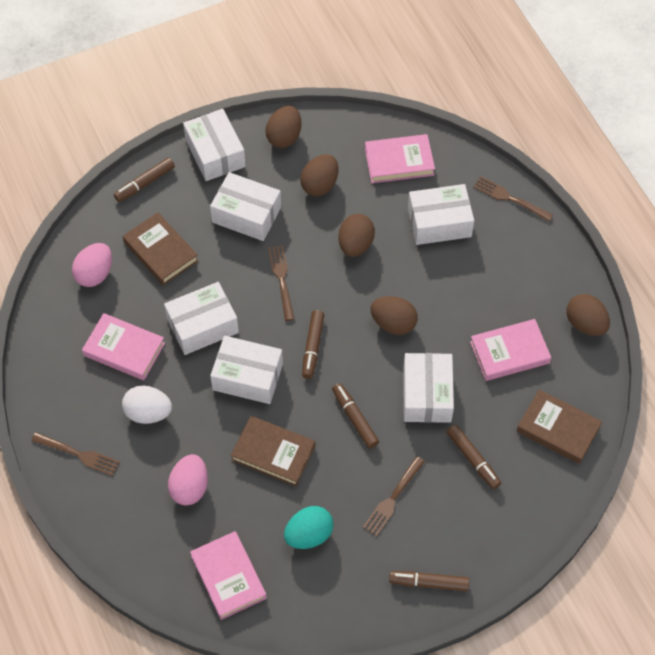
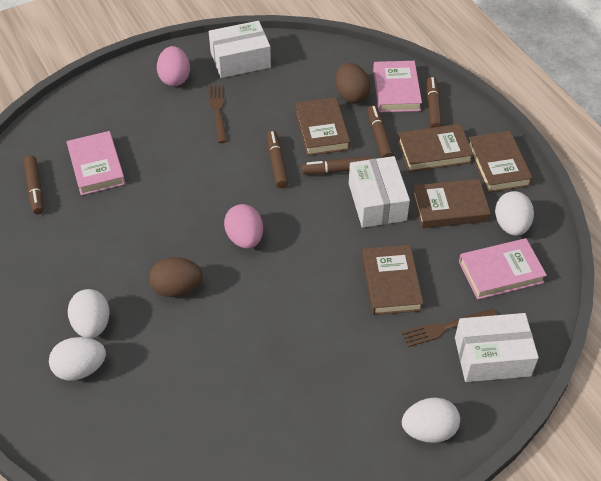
brown book: 3 -> 5
brown egg: 5 -> 2
brown fork: 4 -> 2
pink book: 4 -> 3
turquoise egg: 1 -> 0
white box: 6 -> 3
white egg: 1 -> 4

